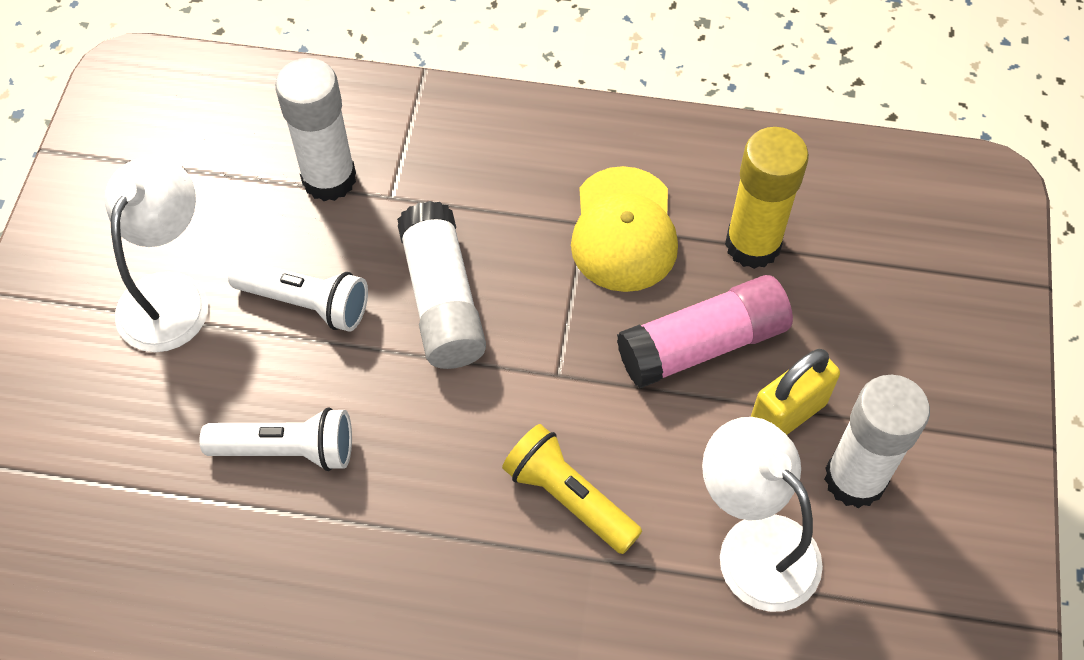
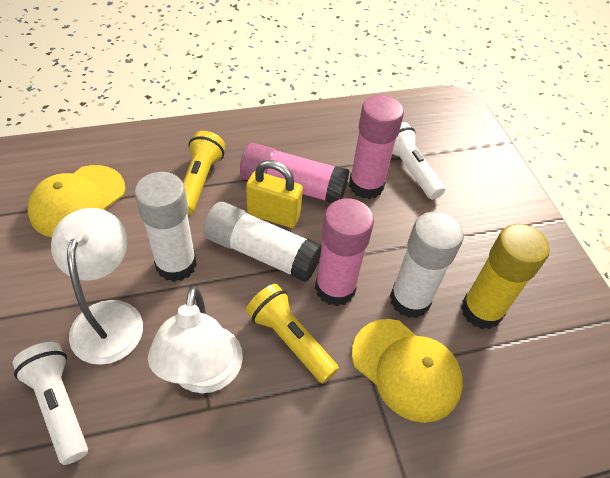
pink glue stick: 1 -> 3
yellow cap: 1 -> 2
yellow flashlight: 1 -> 2

